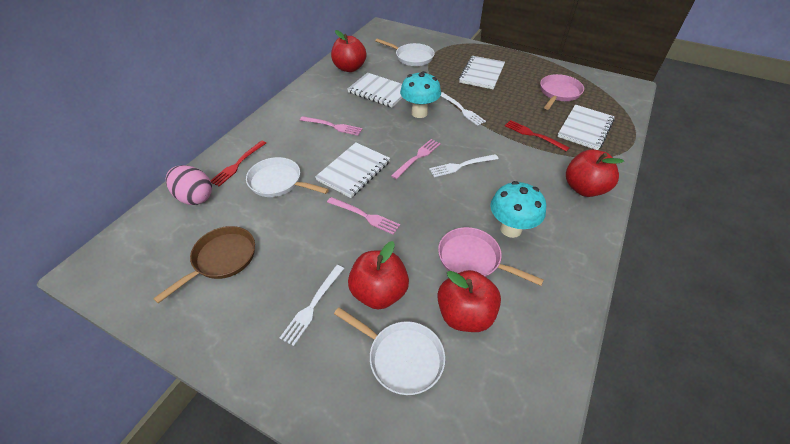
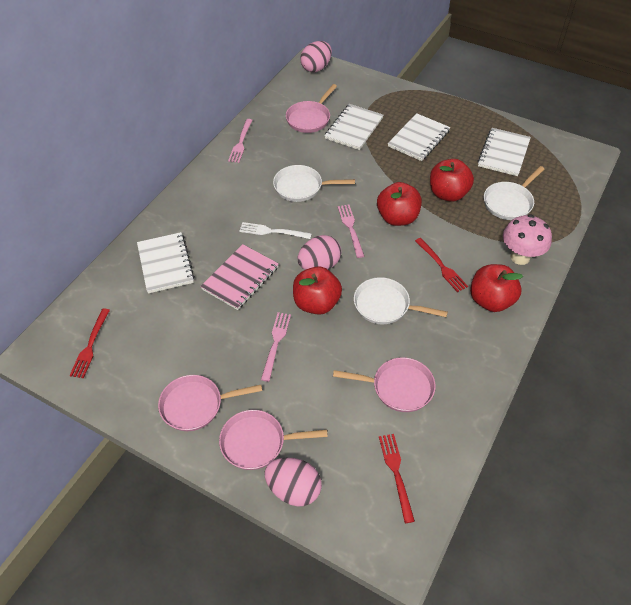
brown pan: 1 -> 0
pink egg: 1 -> 3
pink mushroom: 0 -> 1
pink notebook: 0 -> 1
pink pan: 2 -> 4
red fork: 2 -> 3
turquoise mushroom: 2 -> 0
white fork: 3 -> 1

